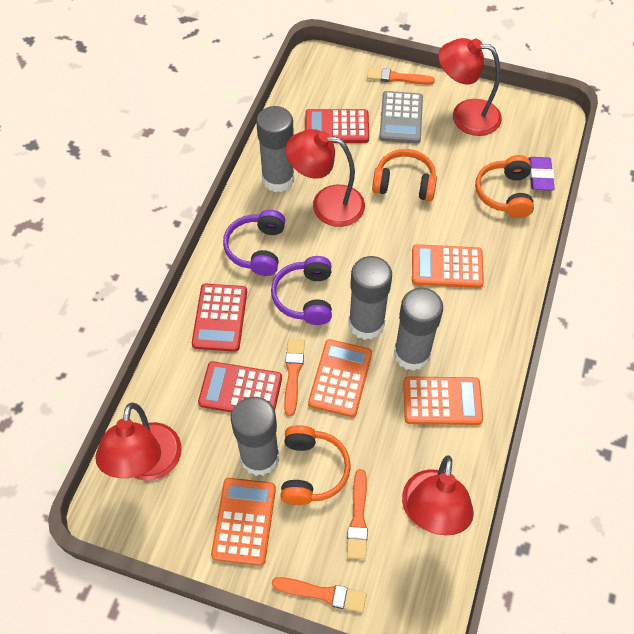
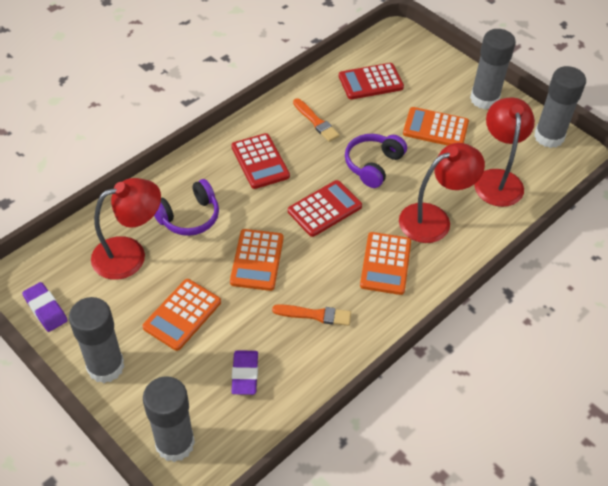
grey calculator: 1 -> 0
orange brush: 4 -> 2
orange headphones: 3 -> 0
purple eraser: 1 -> 2
red lamp: 4 -> 3

